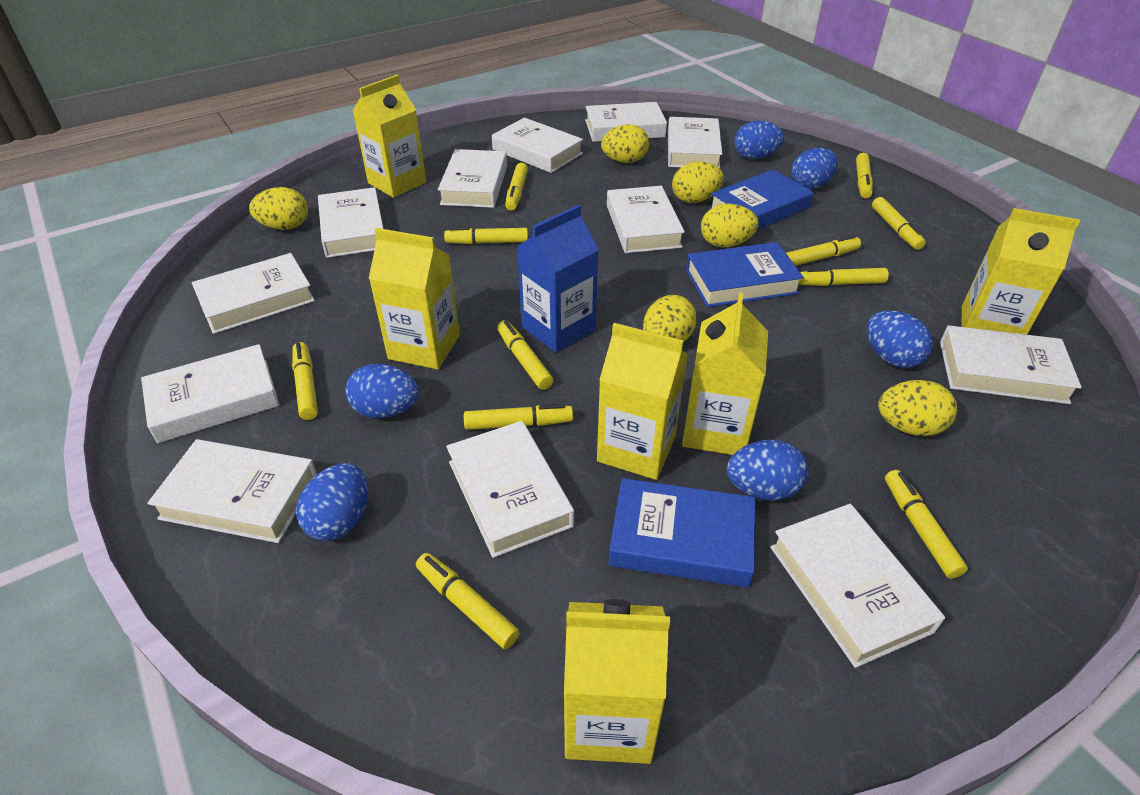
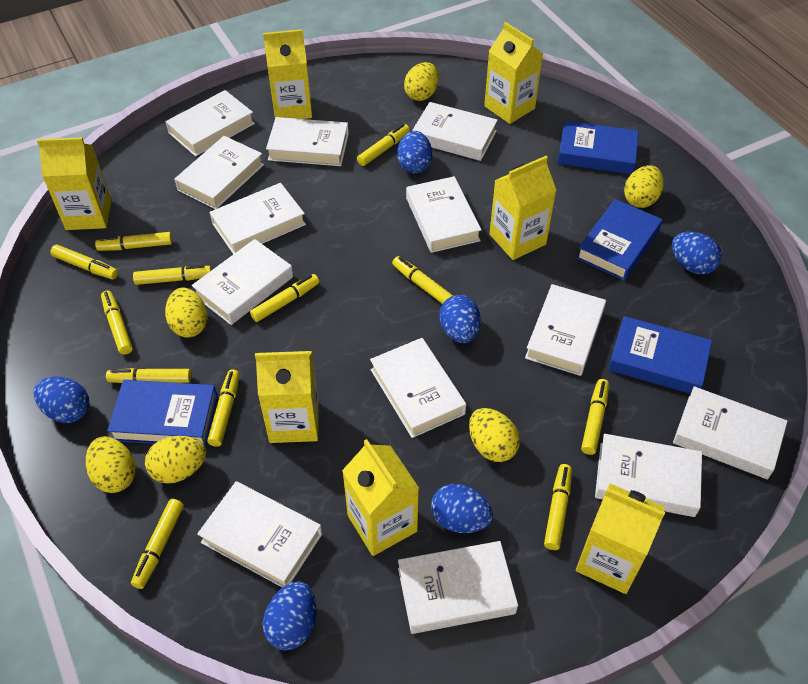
blue book: 3 -> 4
blue carton: 1 -> 0
white book: 12 -> 13
yellow carton: 6 -> 7
yellow marker: 11 -> 12

